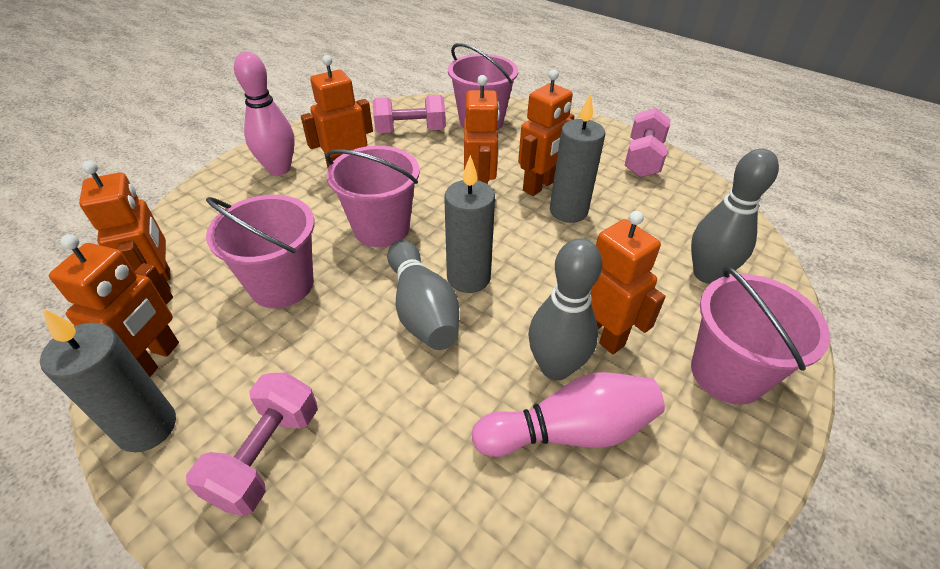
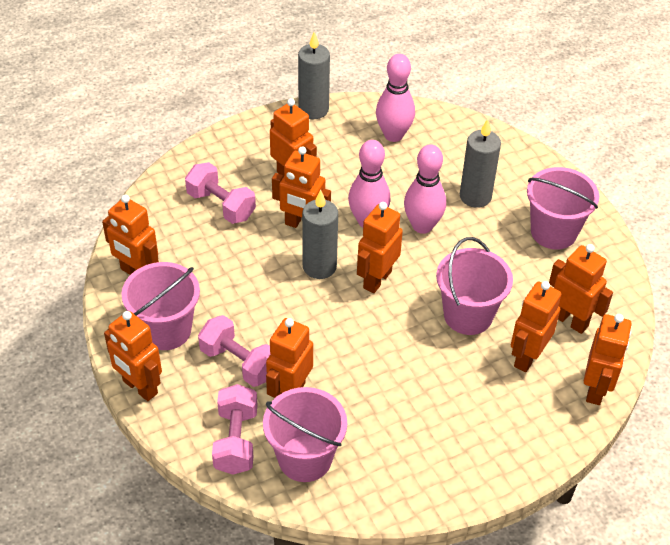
grey bowling pin: 3 -> 0
orange robot: 6 -> 9
pink bowling pin: 2 -> 3

